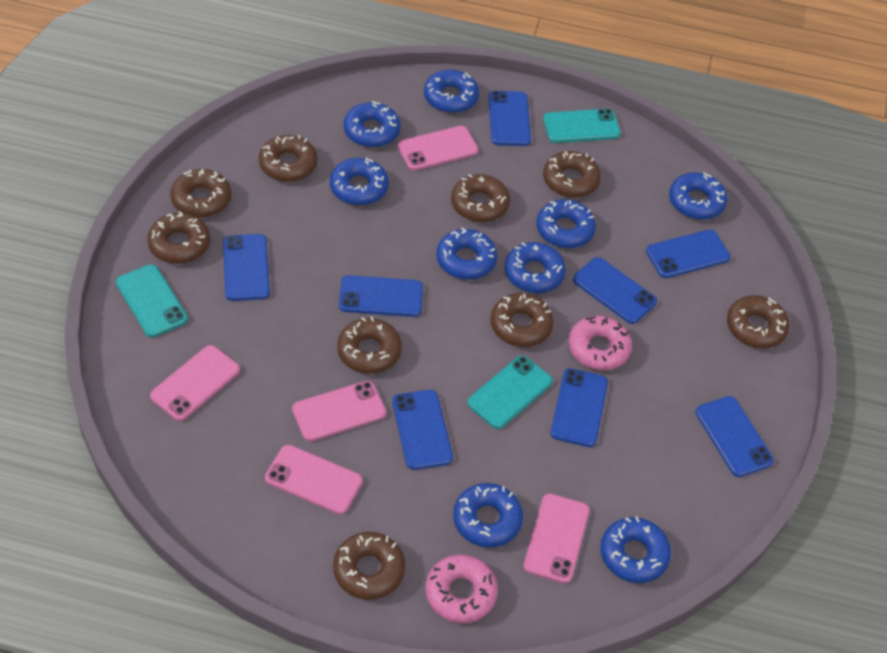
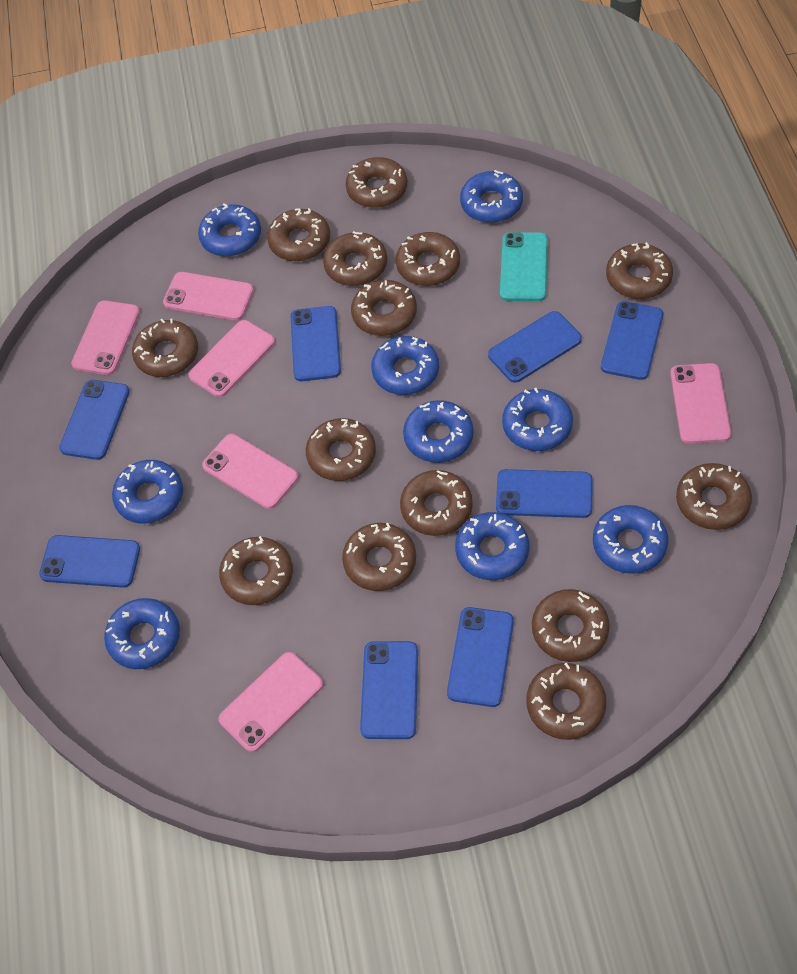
brown donut: 9 -> 14
pink donut: 2 -> 0
pink phone: 5 -> 6
turquoise phone: 3 -> 1

